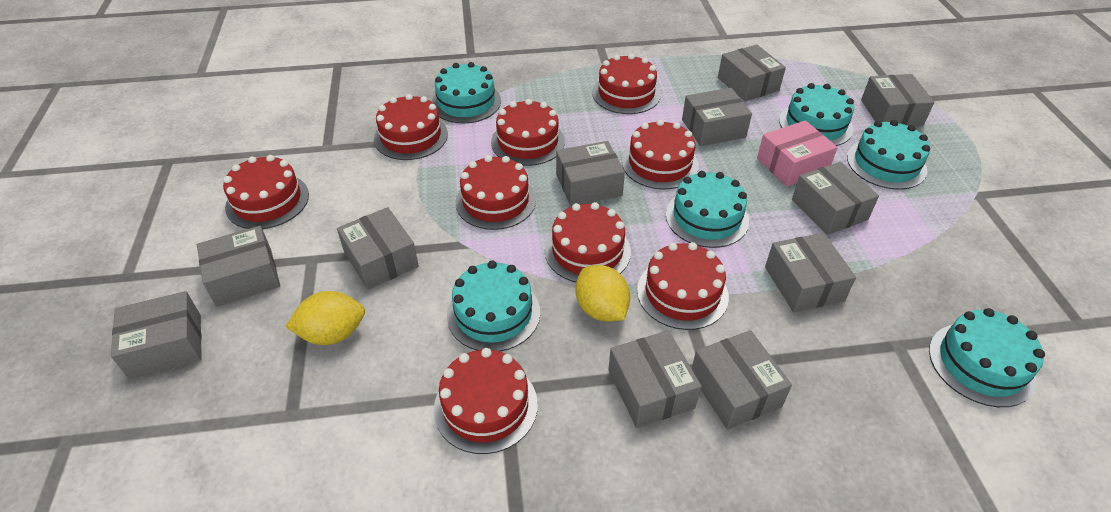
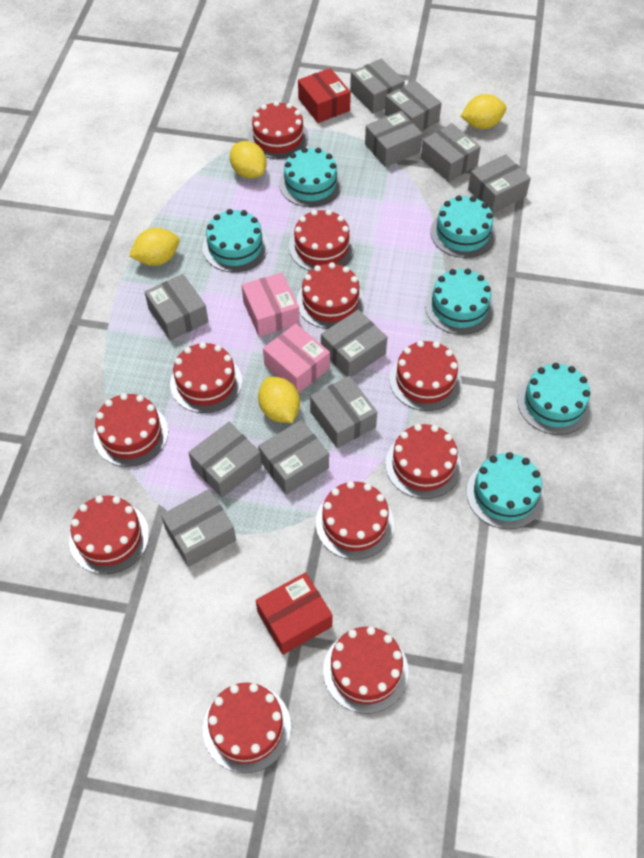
pink box: 1 -> 2
red box: 0 -> 2
red cake: 9 -> 11
yellow lemon: 2 -> 4

